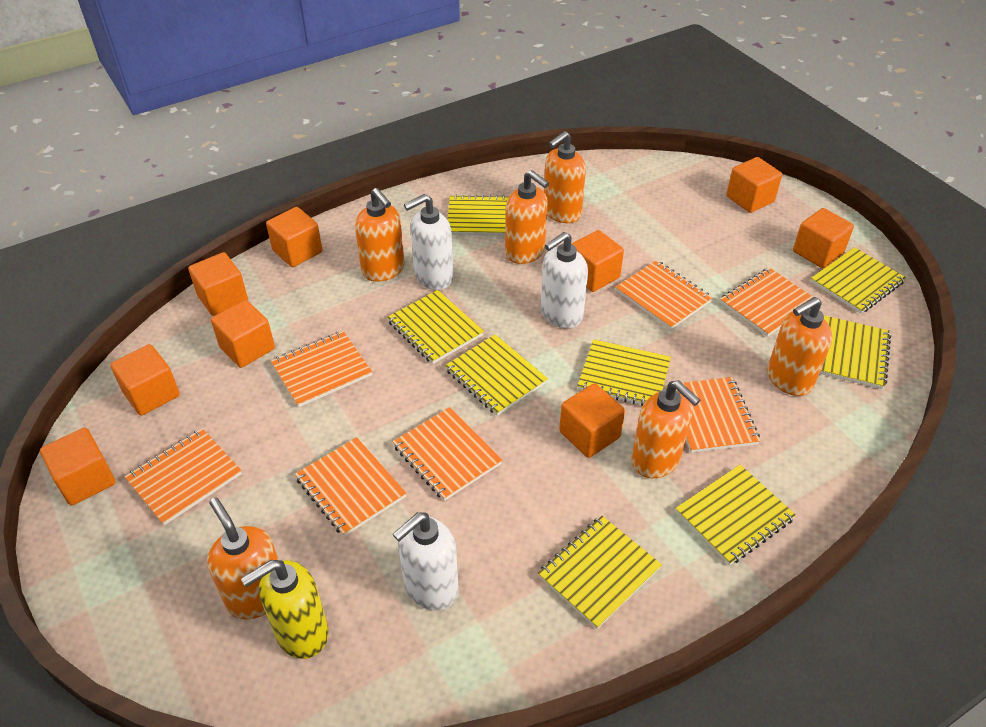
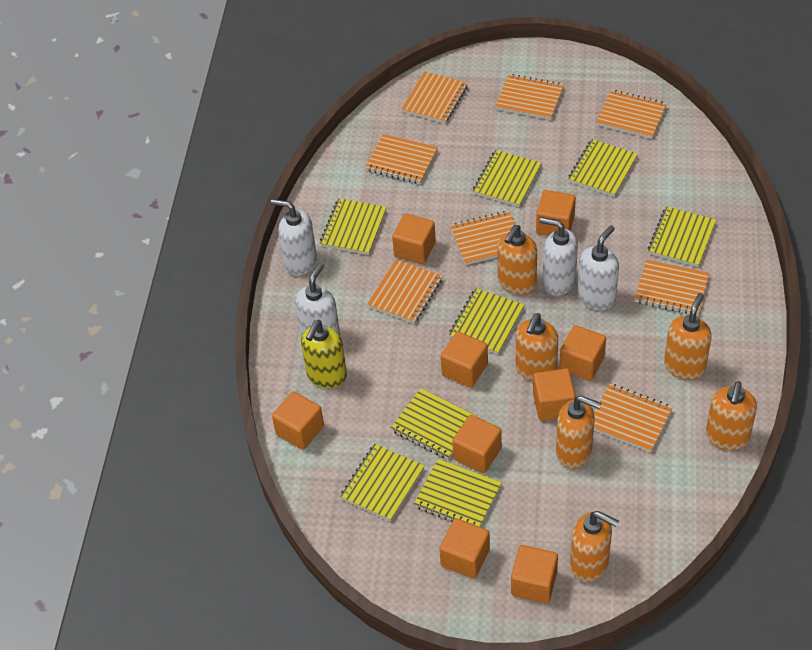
orange notebook: 7 -> 8
white soap dispenser: 3 -> 4

